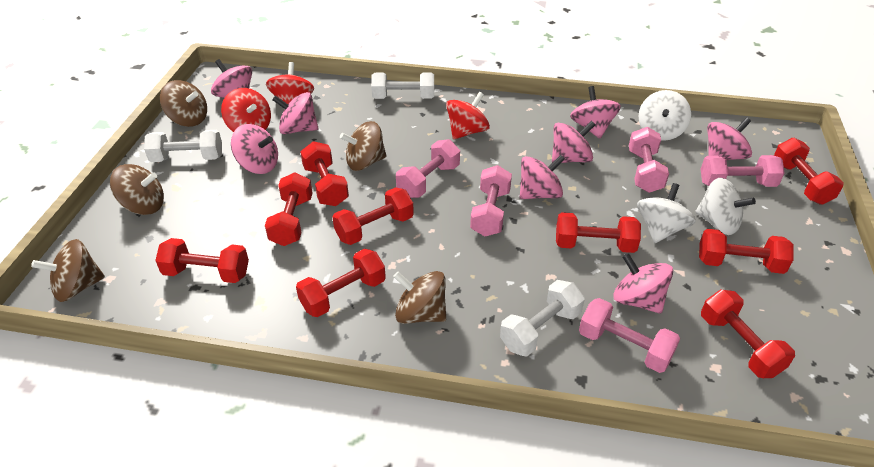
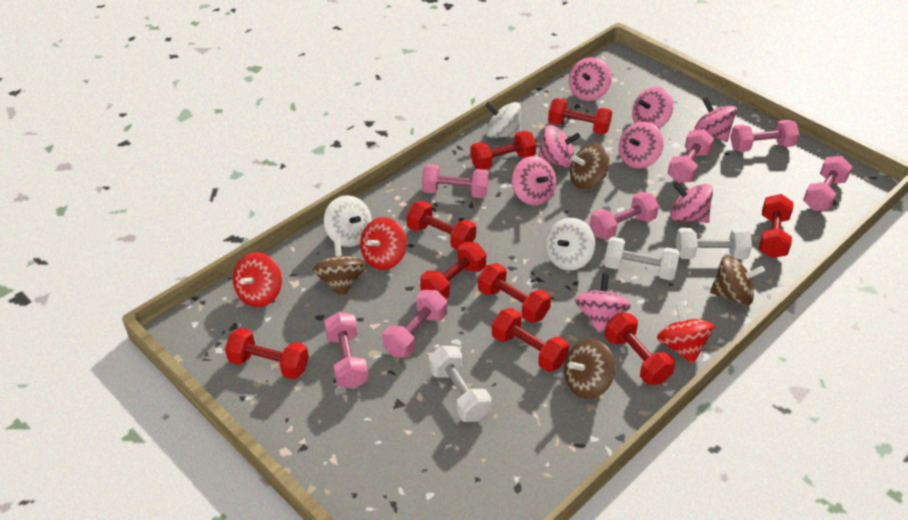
brown spinning top: 5 -> 4
pink dumbbell: 5 -> 7

